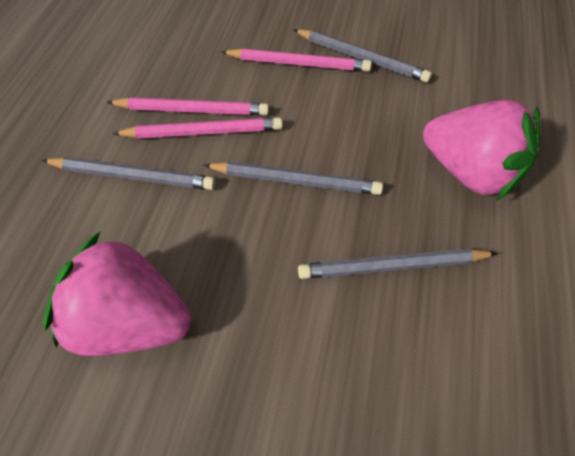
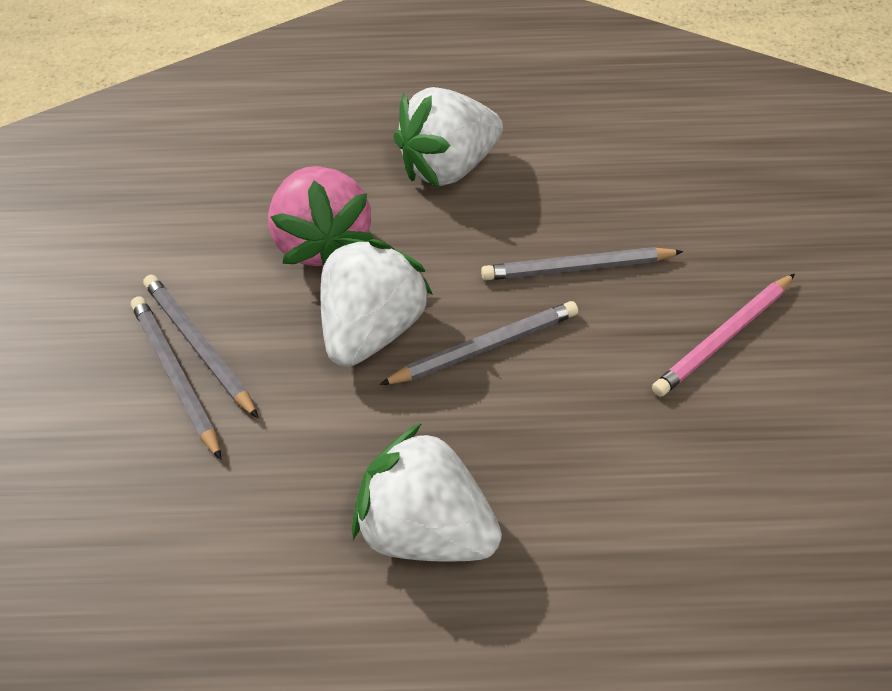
pink pencil: 3 -> 1
pink strawberry: 2 -> 1
white strawberry: 0 -> 3

